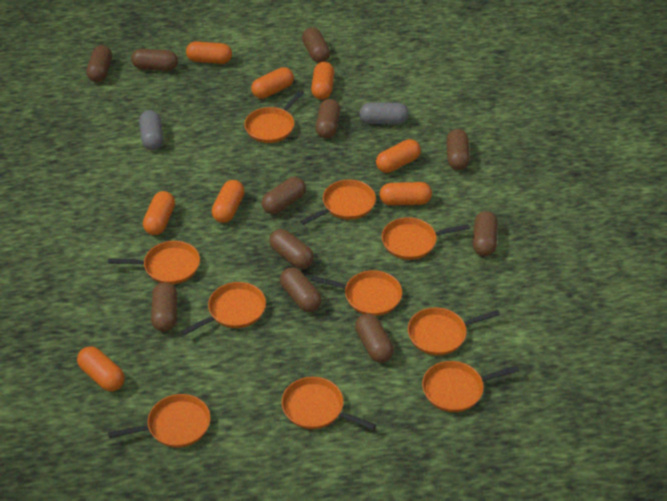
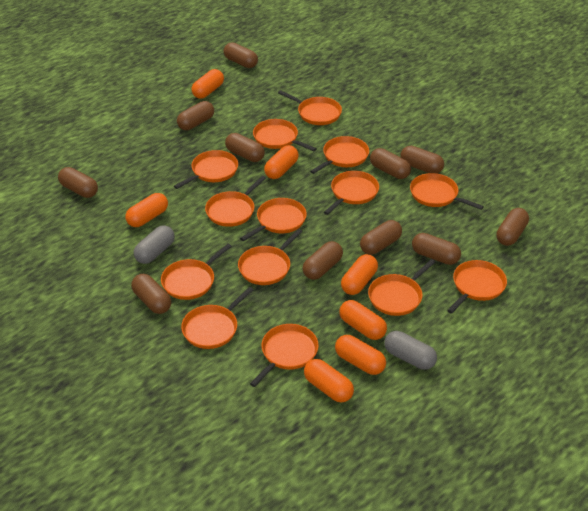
orange capsule: 8 -> 7
orange pan: 10 -> 14

